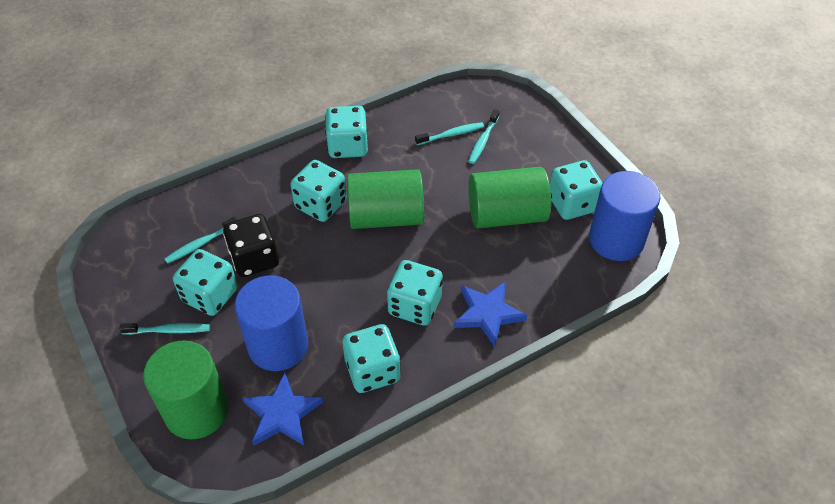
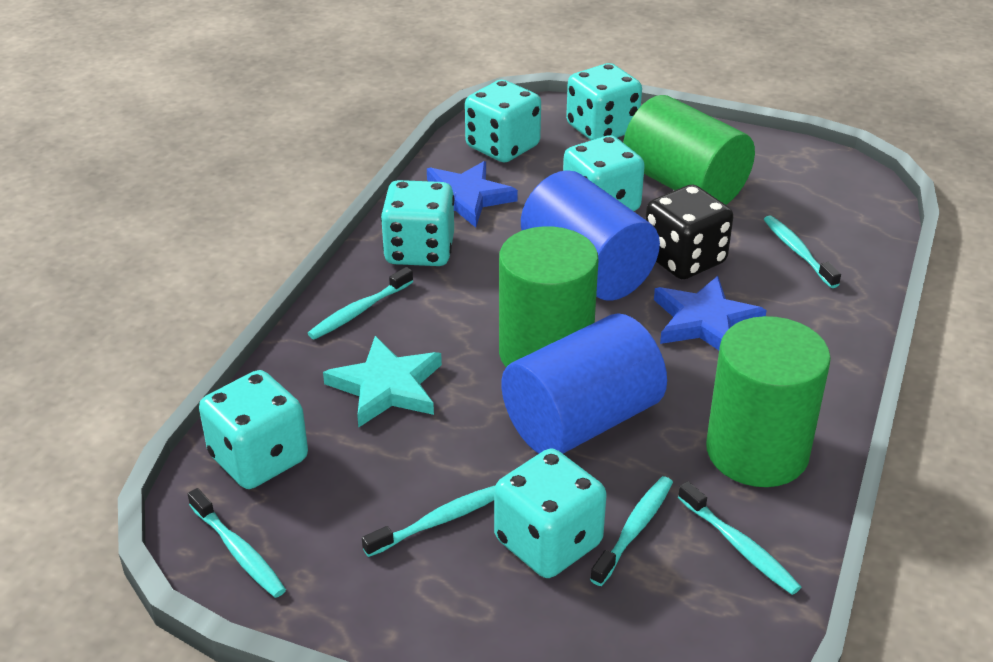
turquoise star: 0 -> 1
turquoise toothbrush: 4 -> 6

